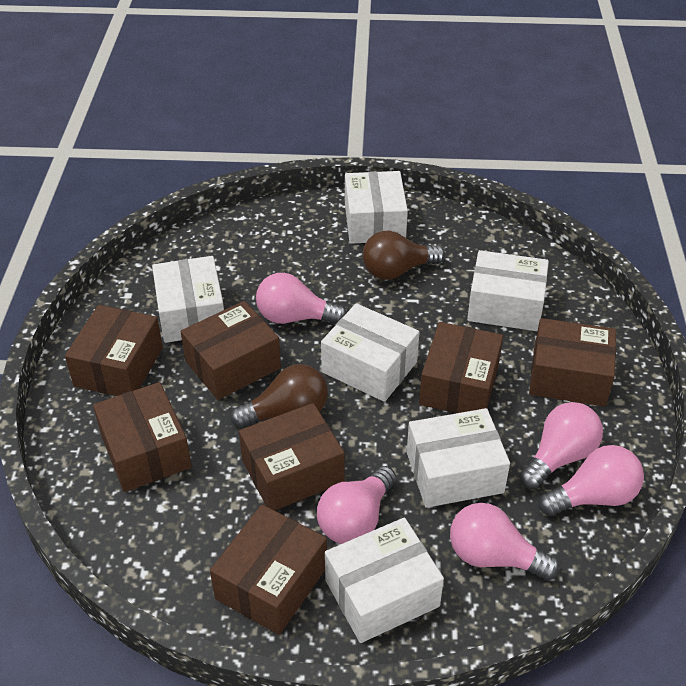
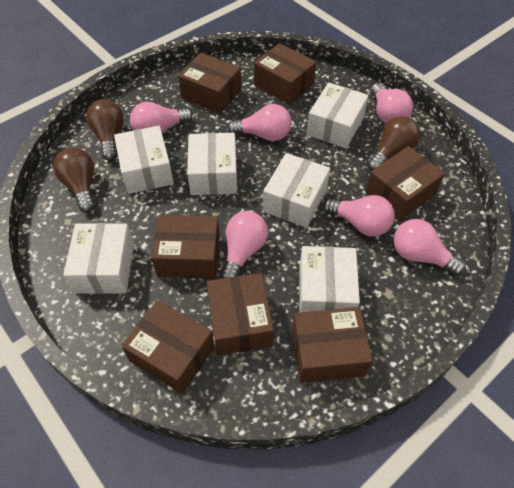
brown light bulb: 2 -> 3
pink light bulb: 5 -> 6

